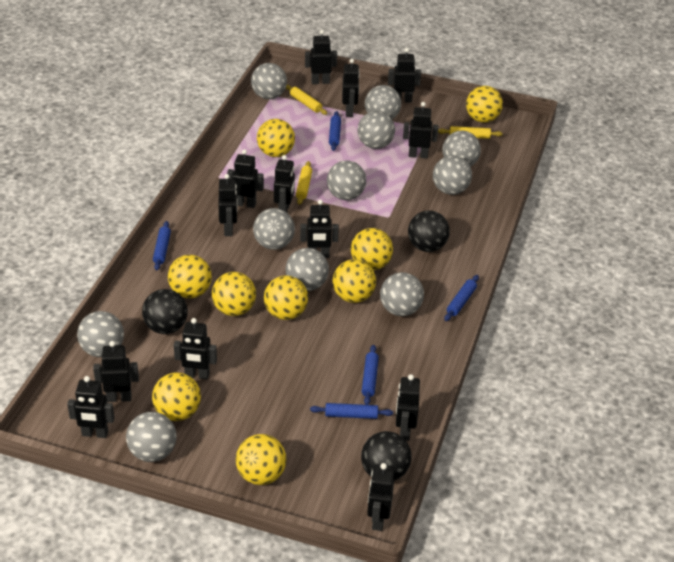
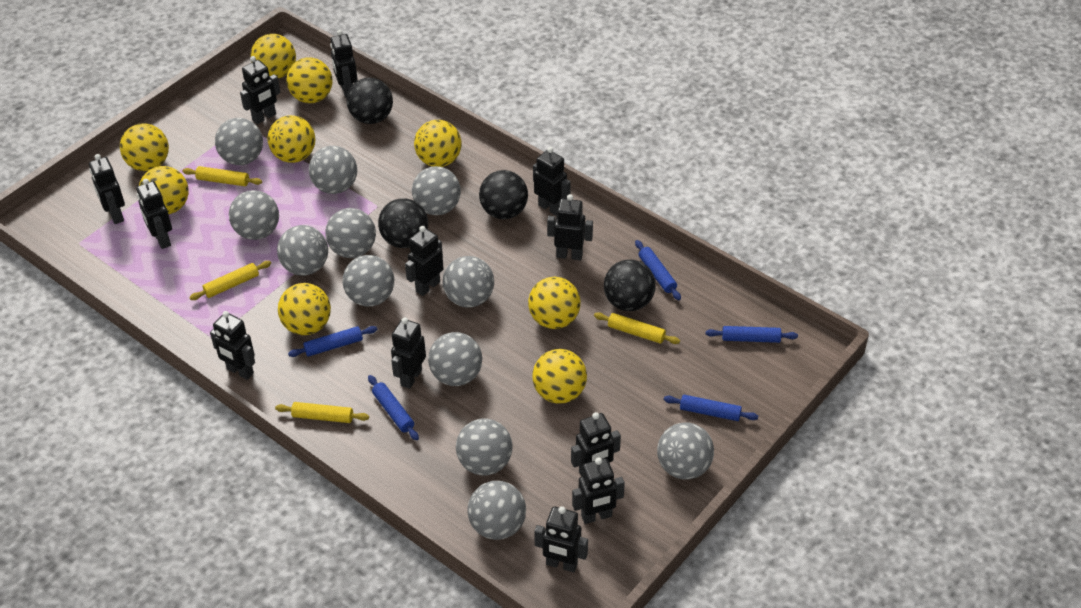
black ball: 3 -> 4
black robot: 13 -> 12
grey ball: 11 -> 12
yellow rolling pin: 3 -> 4

